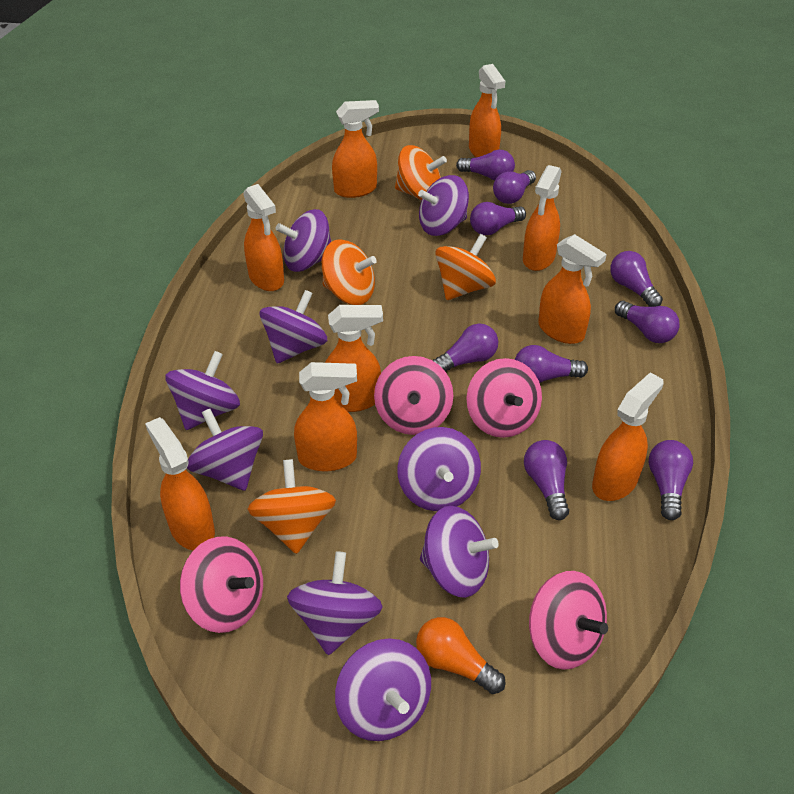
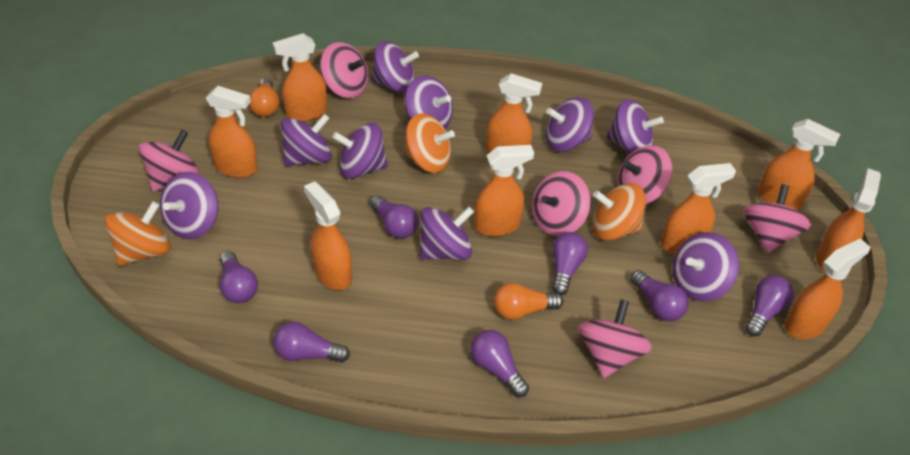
orange light bulb: 1 -> 2
orange spinning top: 4 -> 3
pink spinning top: 4 -> 6
purple light bulb: 9 -> 7

